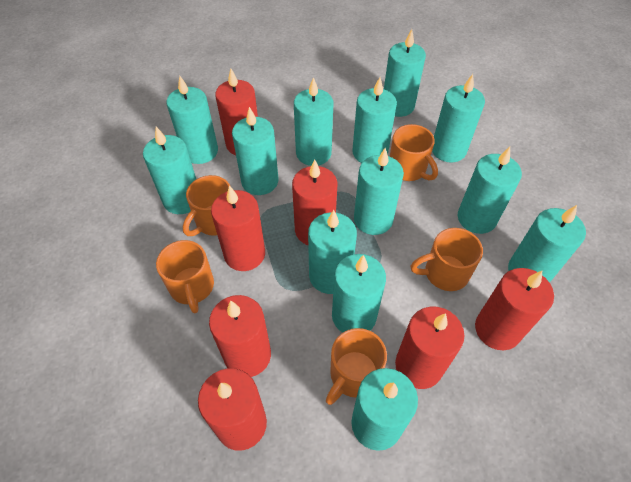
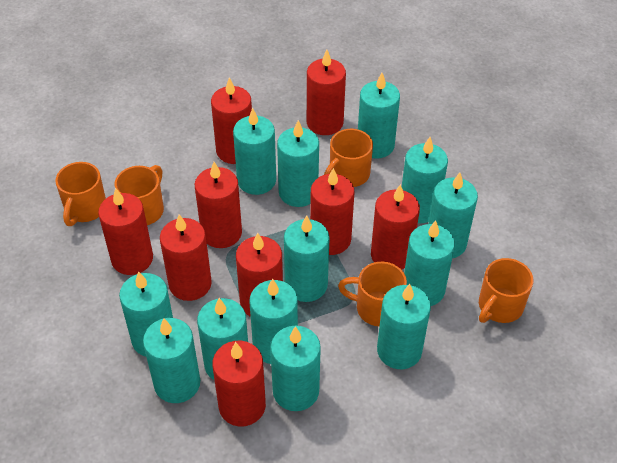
red candle: 7 -> 9

